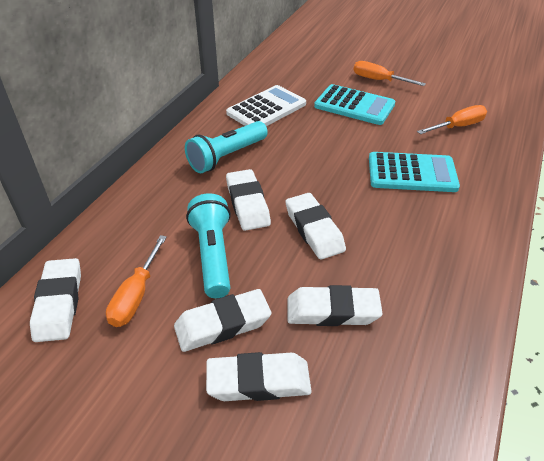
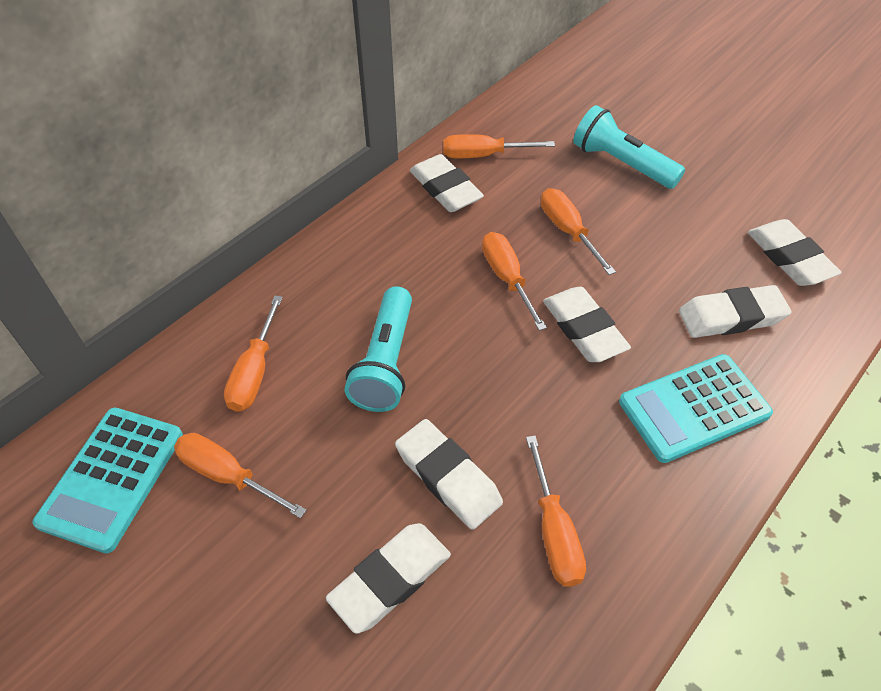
orange screwdriver: 3 -> 6
white calculator: 1 -> 0

